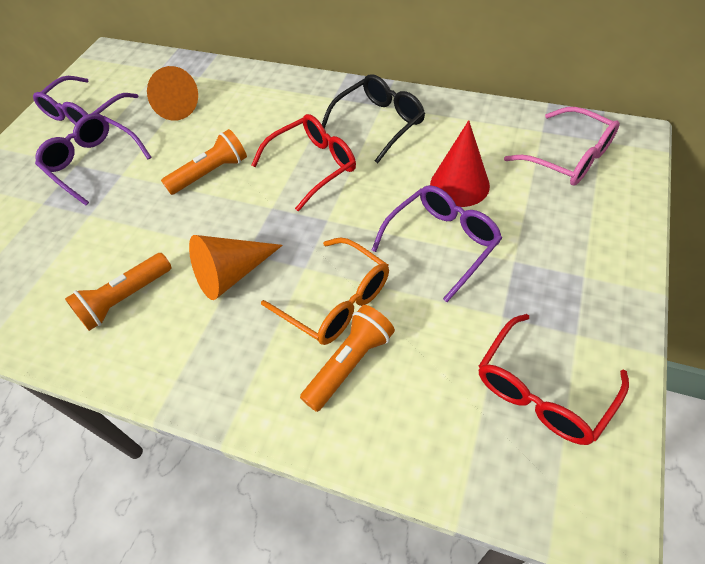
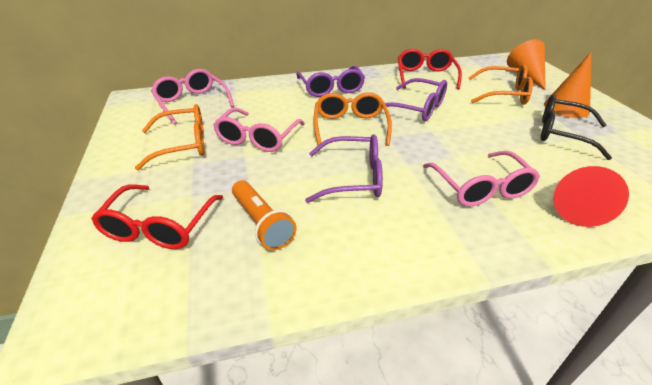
orange flashlight: 3 -> 1
orange glasses: 1 -> 3
pink glasses: 1 -> 3

